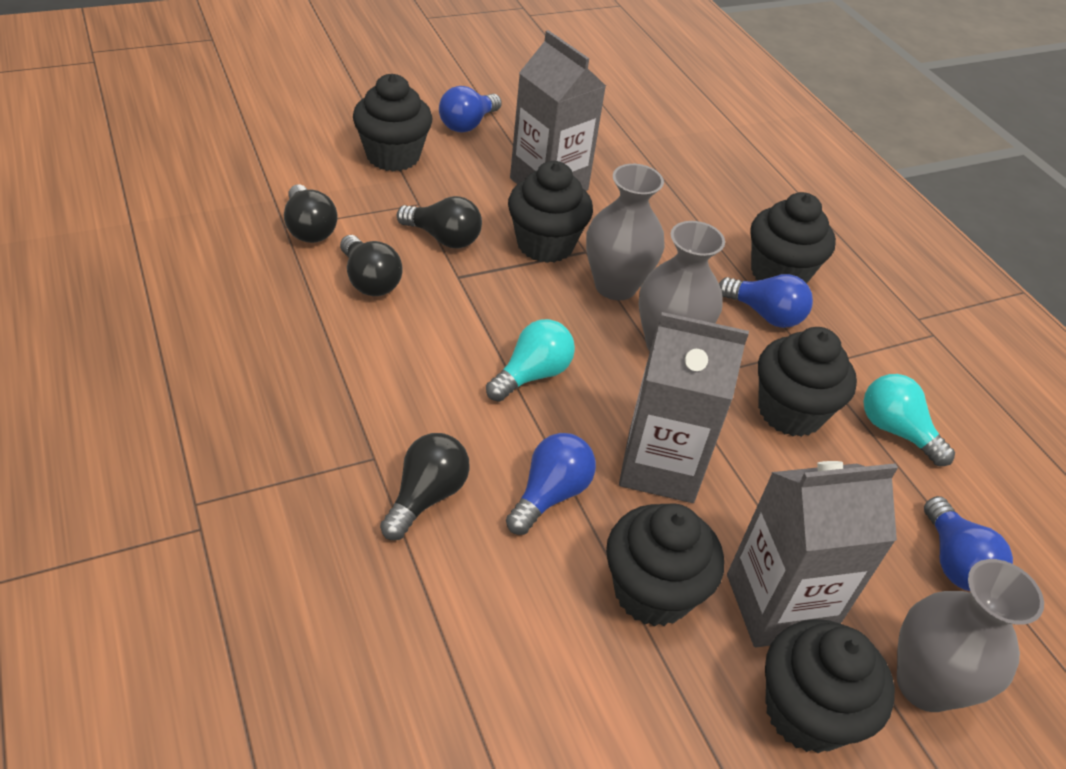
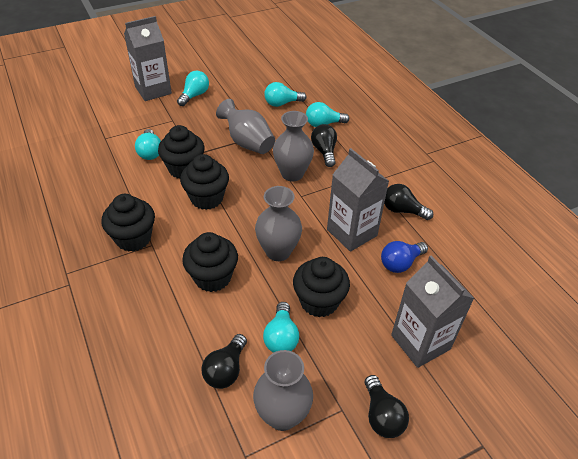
black cupcake: 6 -> 5
blue light bulb: 4 -> 1
grey vase: 3 -> 4
turquoise light bulb: 2 -> 5

